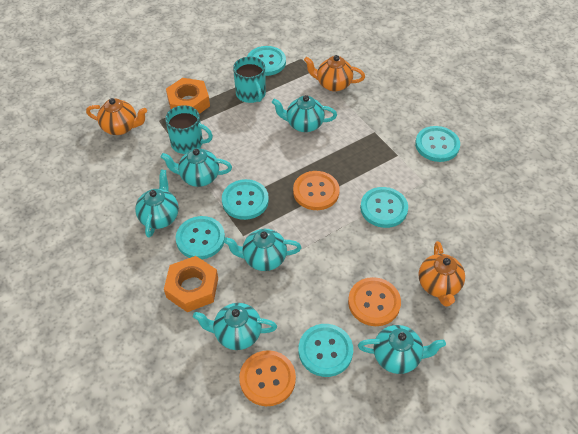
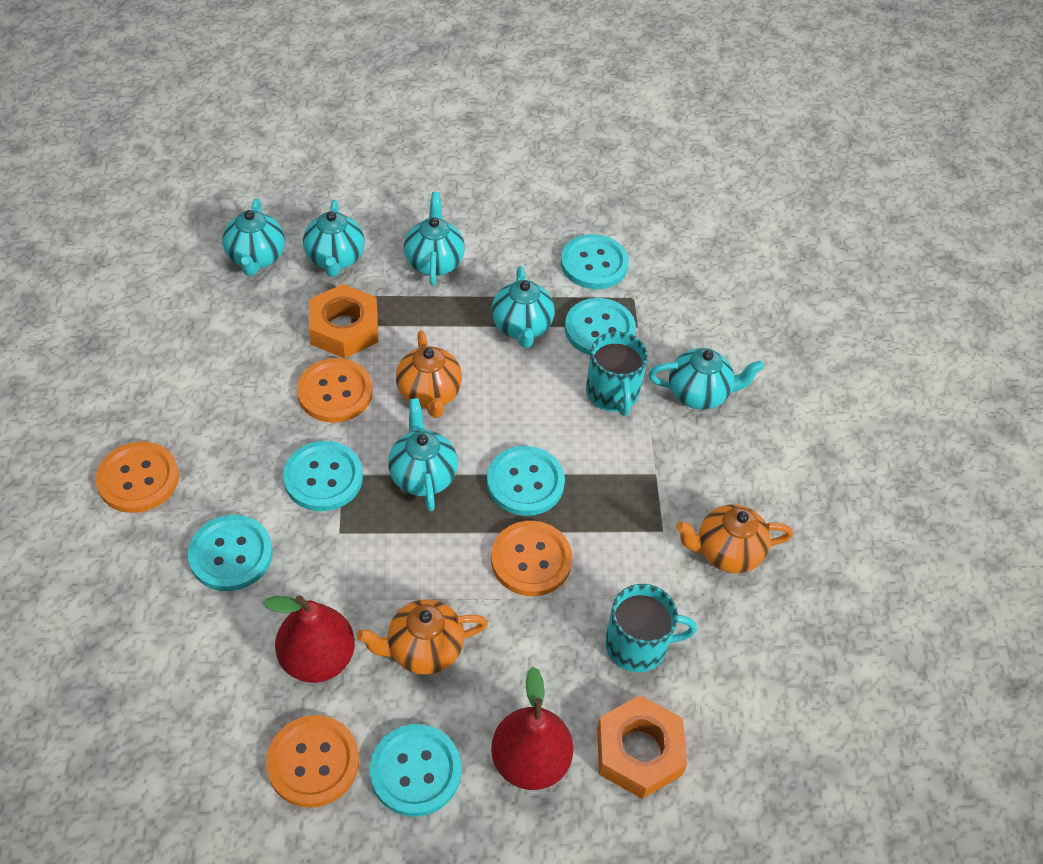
orange button: 3 -> 4
red pear: 0 -> 2

